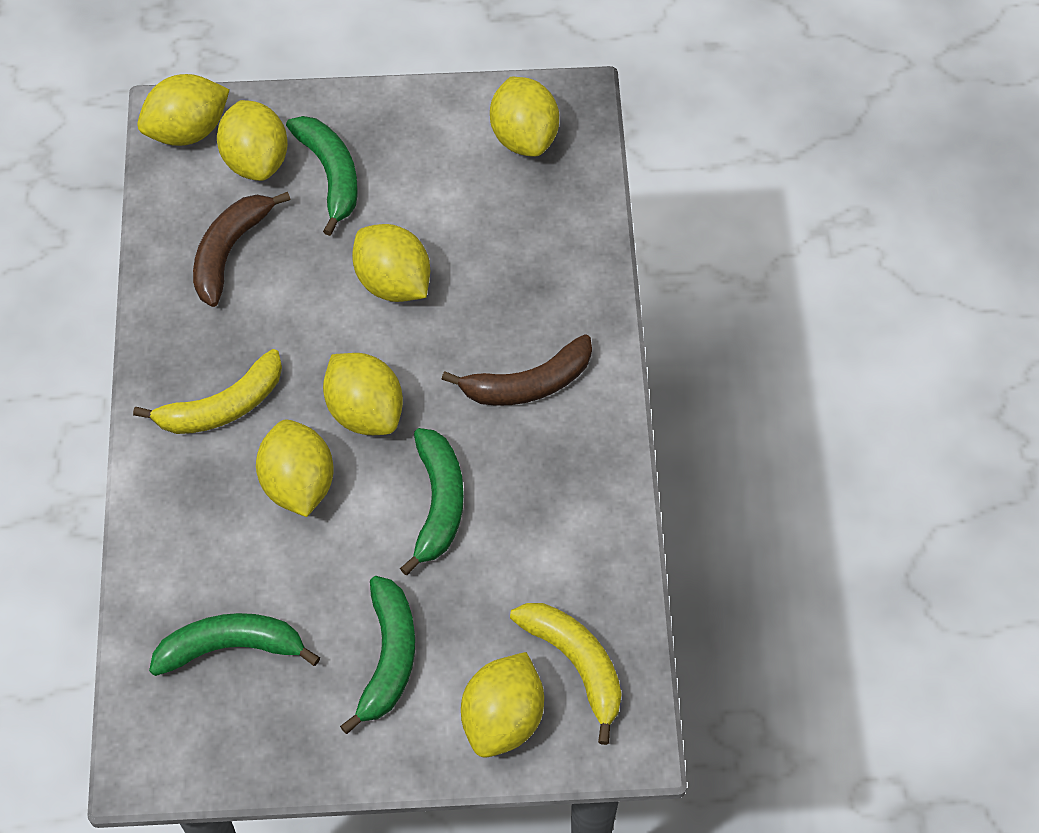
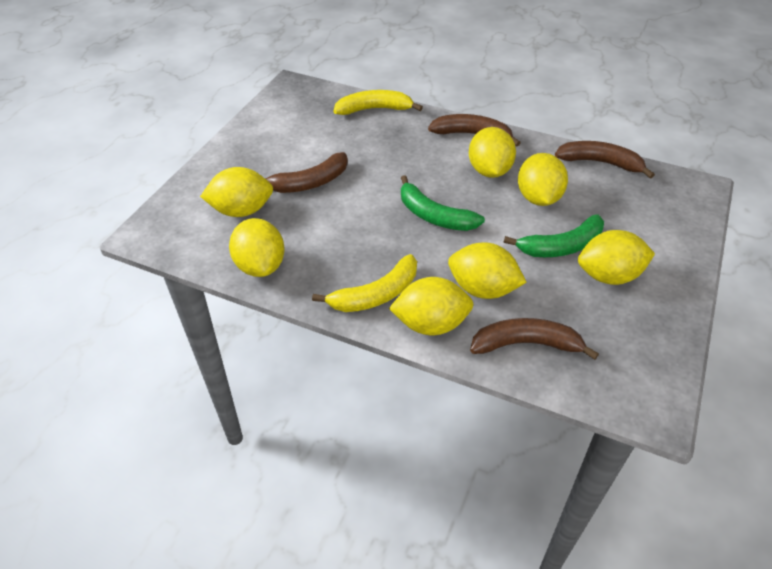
brown banana: 2 -> 4
green banana: 4 -> 2

